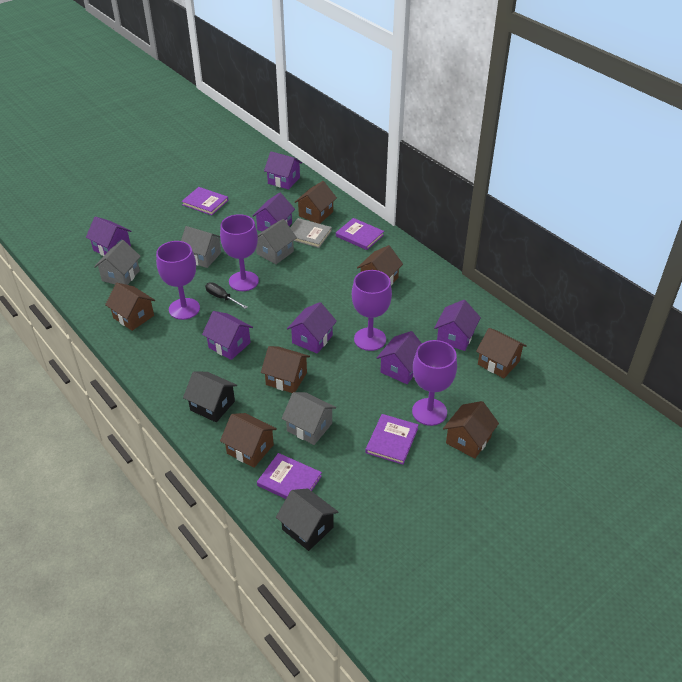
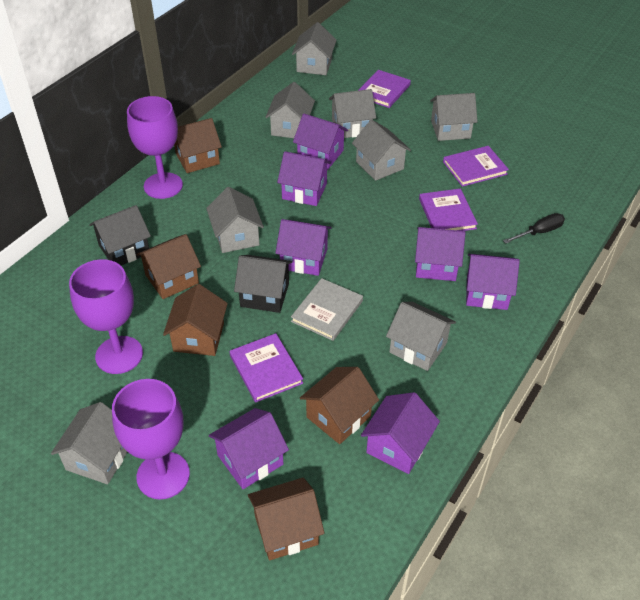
brown house: 7 -> 5
grey house: 4 -> 8
purple goblet: 4 -> 3

